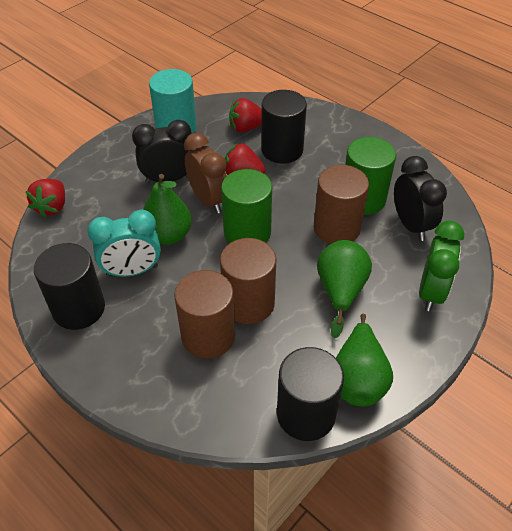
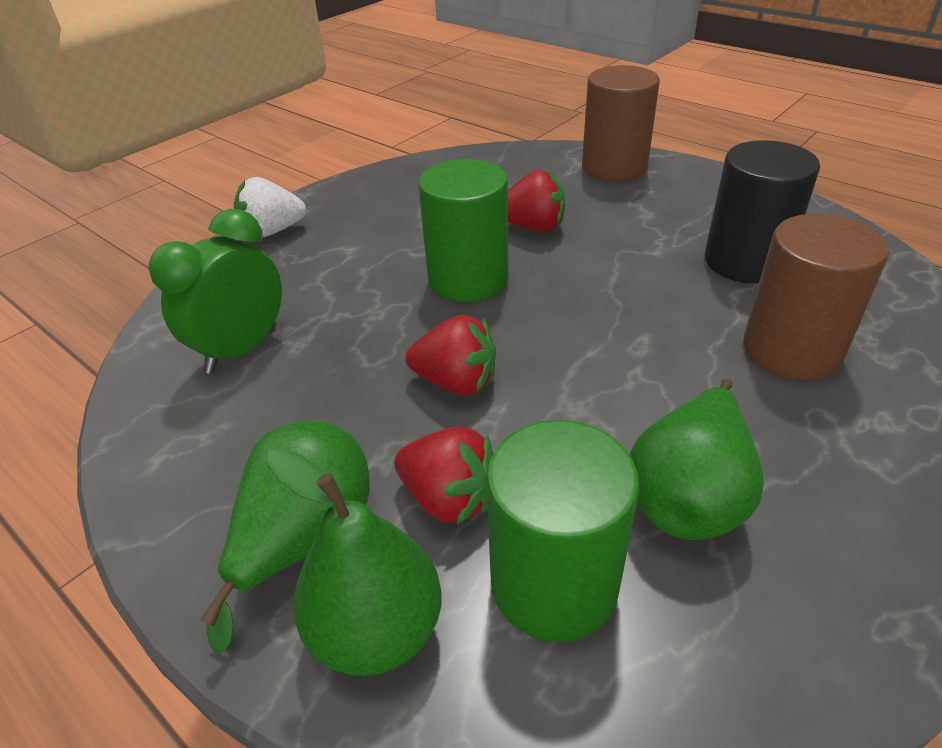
black clock: 2 -> 0
black cylinder: 3 -> 1
brown clock: 1 -> 0
brown cylinder: 3 -> 2
turquoise clock: 1 -> 0
turquoise cylinder: 1 -> 0
white strawberry: 0 -> 1

